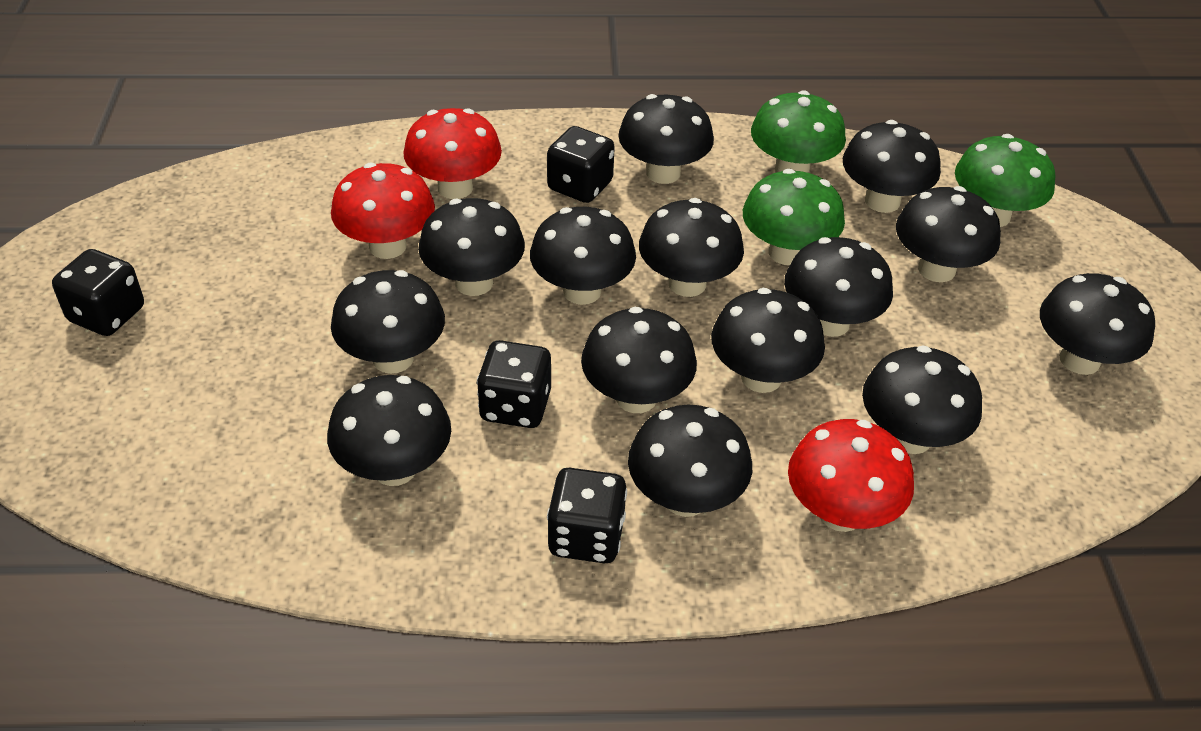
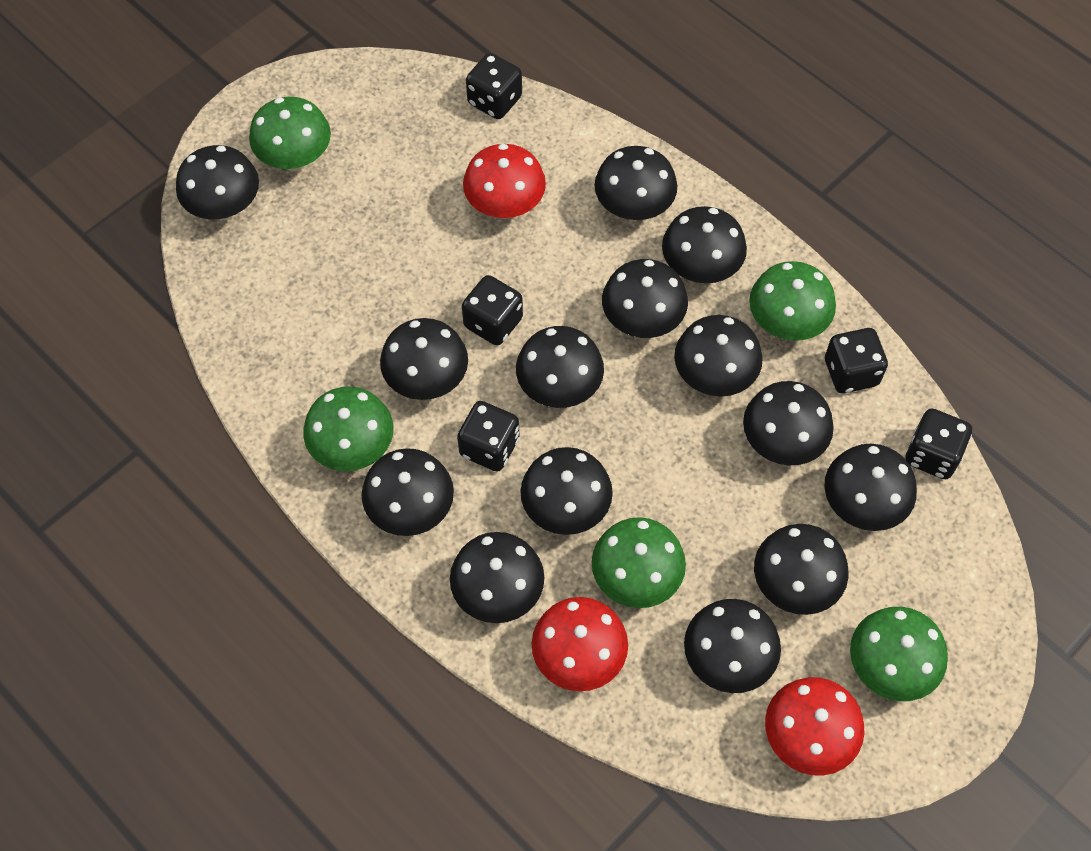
black dice: 4 -> 5
green mushroom: 3 -> 5

